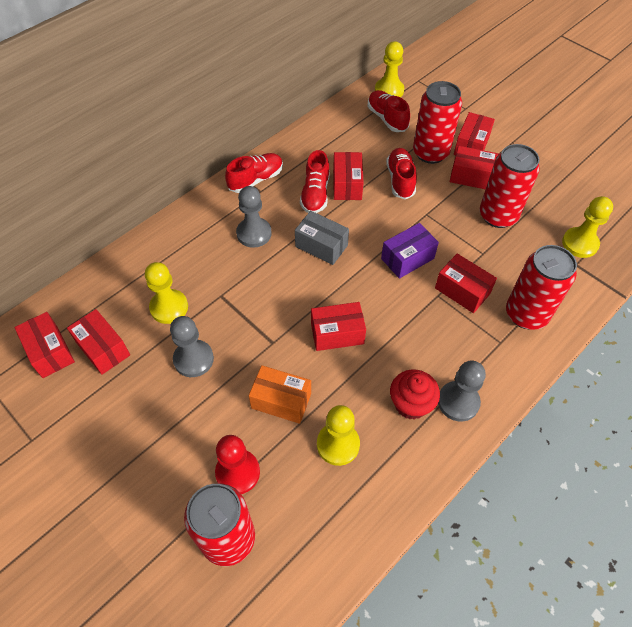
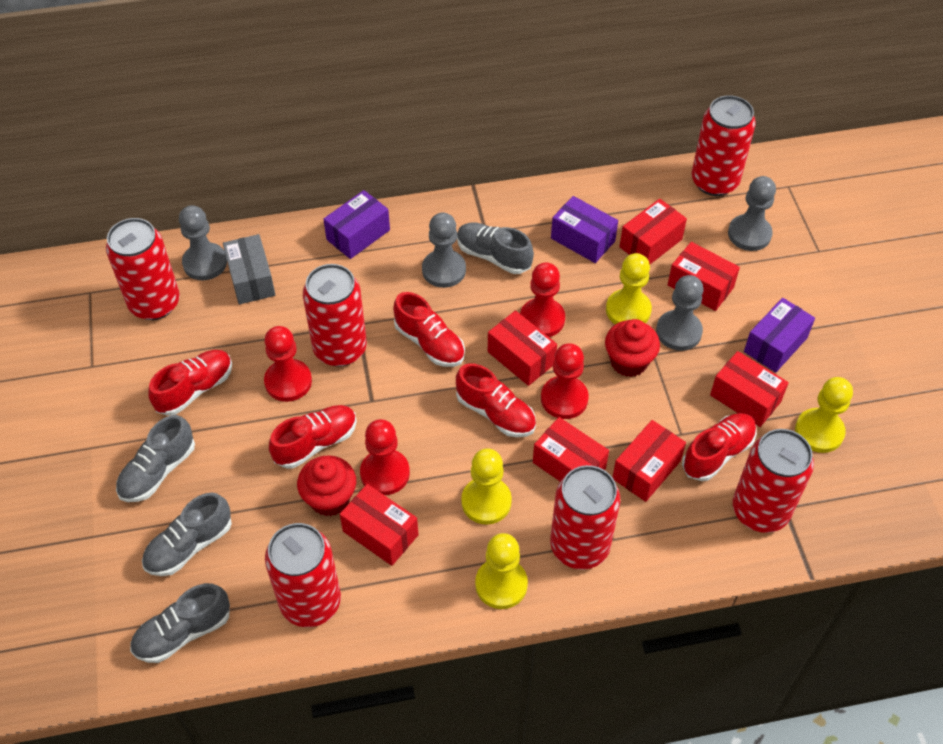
grey pawn: 3 -> 4
grey shoe: 0 -> 4
orange box: 1 -> 0
purple box: 1 -> 3
red can: 4 -> 6
red cupcake: 1 -> 2
red pawn: 1 -> 4
red shoe: 4 -> 5

